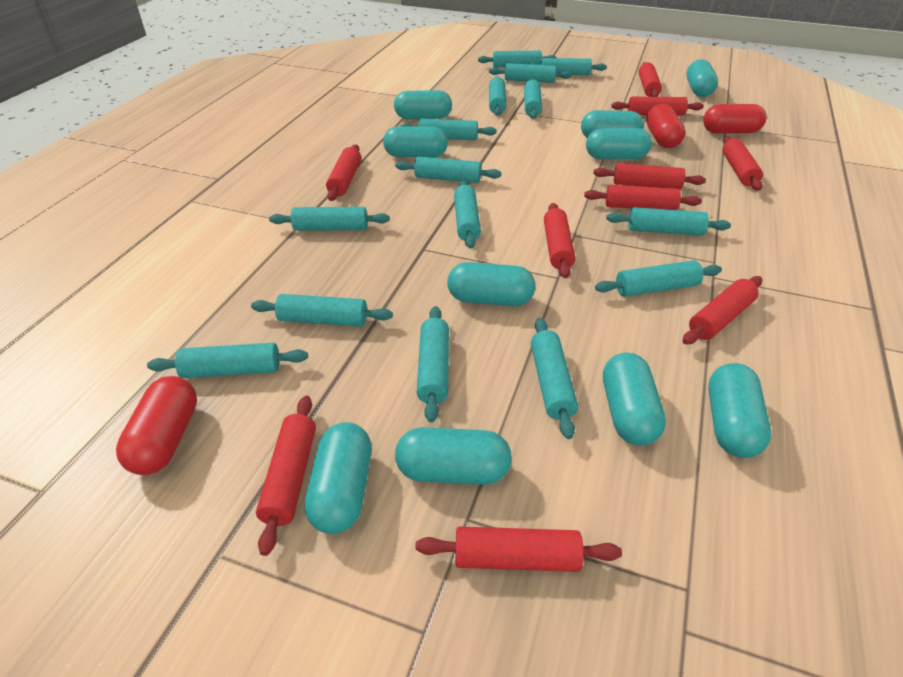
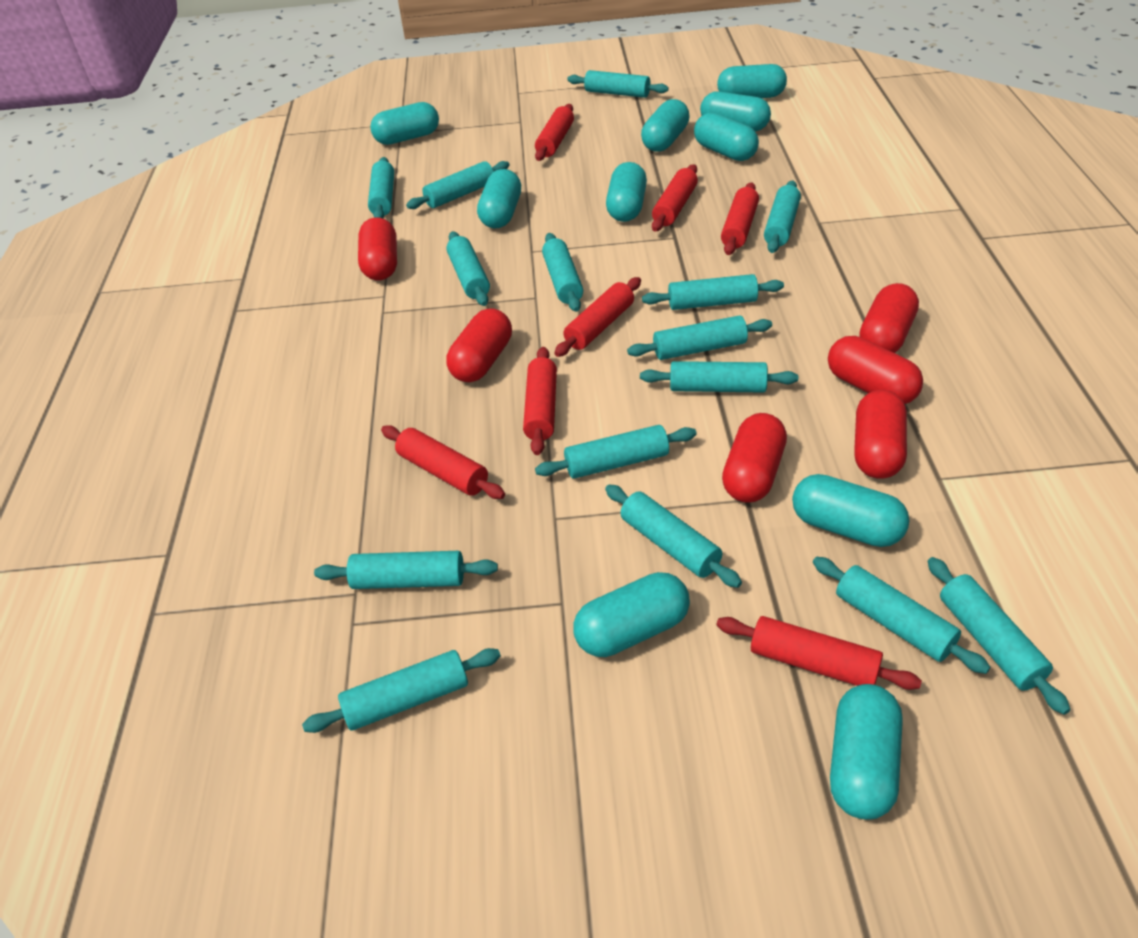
red capsule: 3 -> 6
red rolling pin: 10 -> 7

